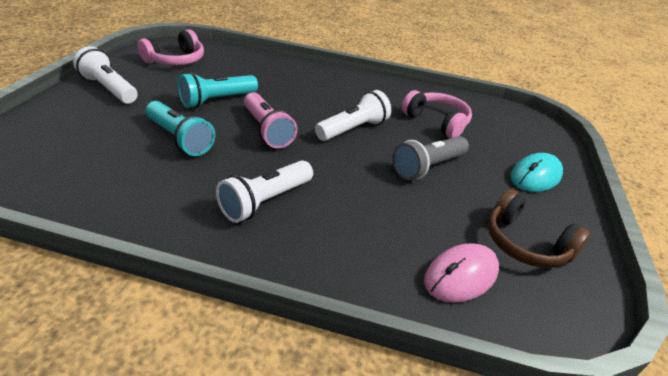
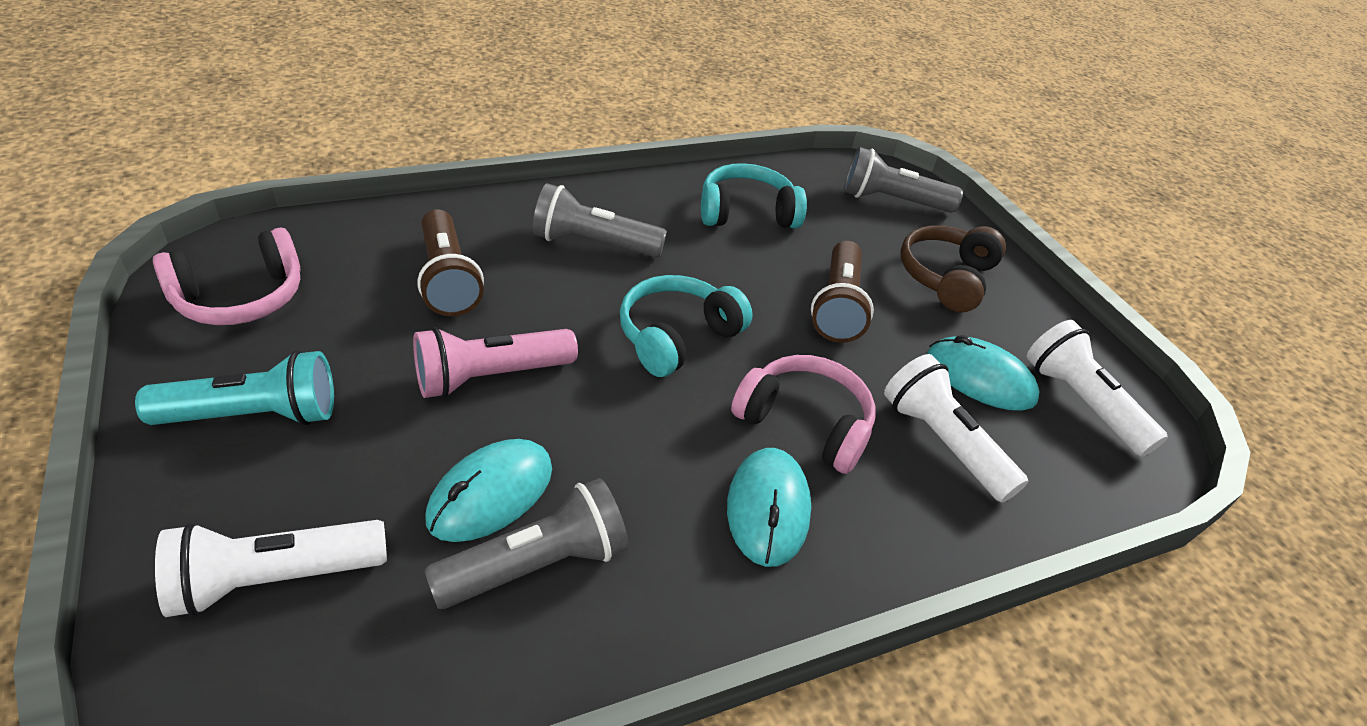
brown flashlight: 0 -> 2
grey flashlight: 1 -> 3
pink mouse: 1 -> 0
turquoise flashlight: 2 -> 1
turquoise headphones: 0 -> 2
turquoise mouse: 1 -> 3

